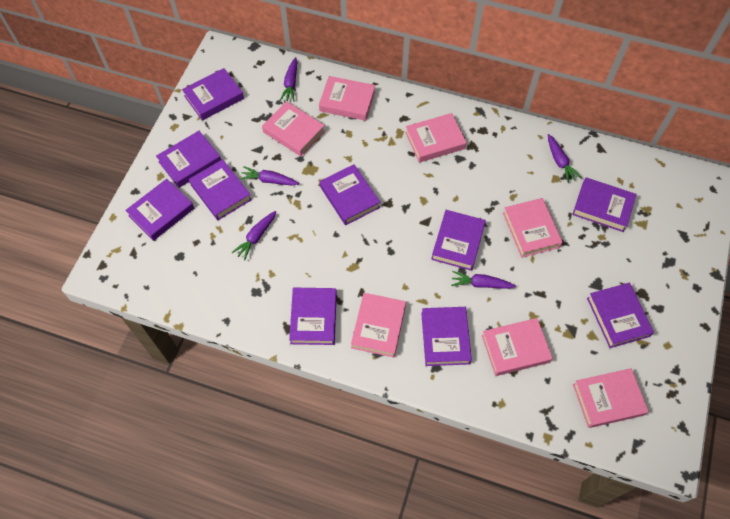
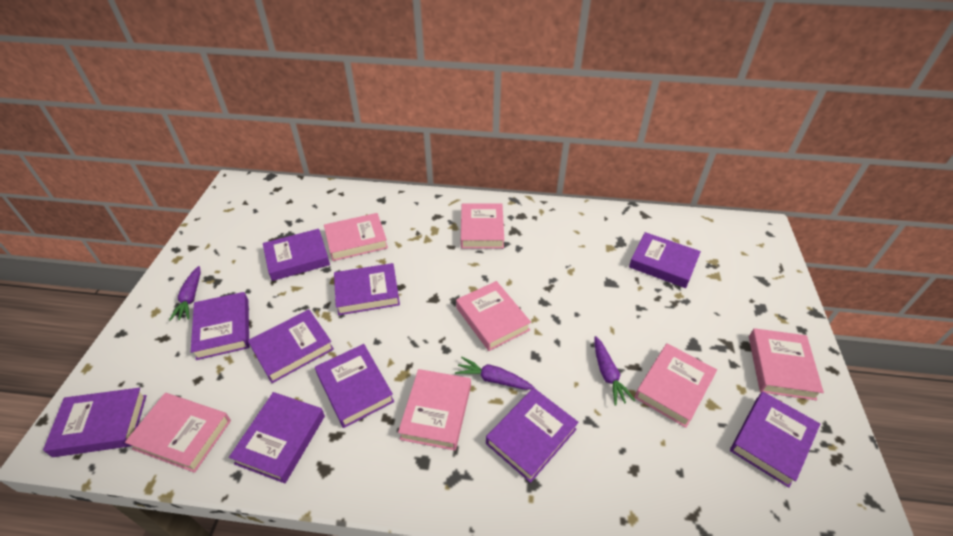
purple carrot: 5 -> 3

